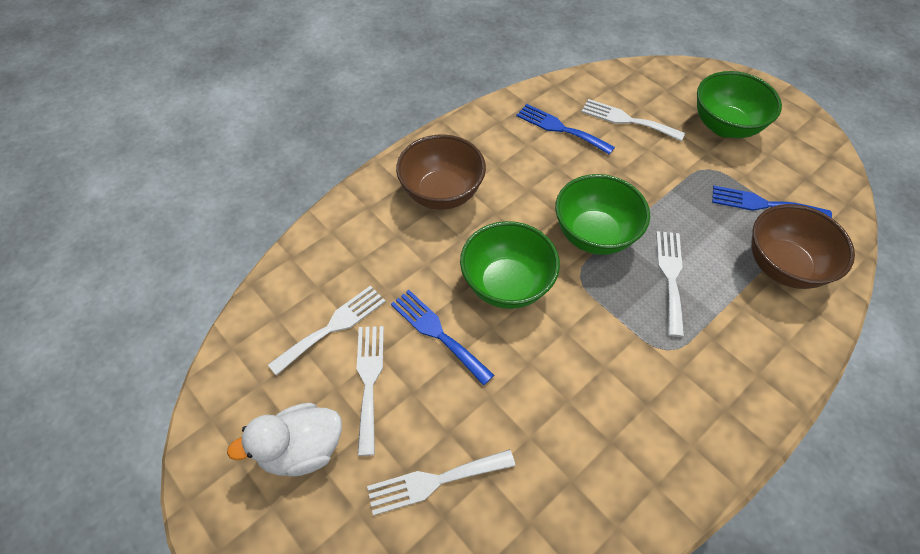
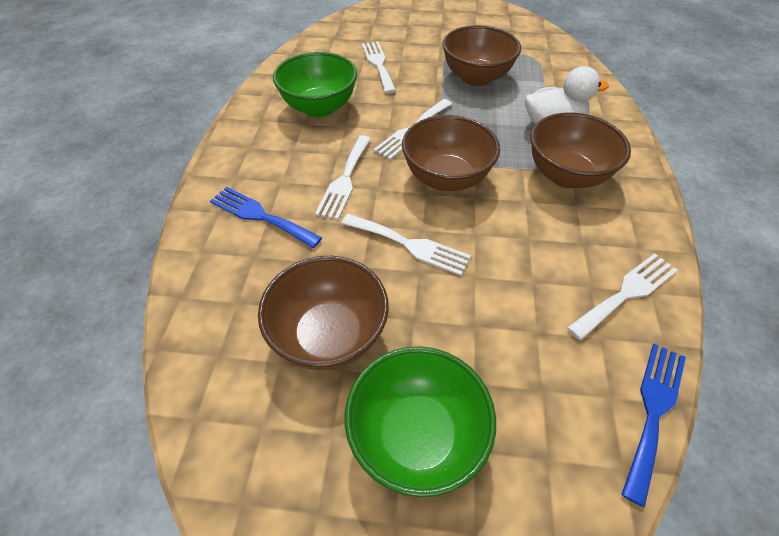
blue fork: 3 -> 2
brown bowl: 2 -> 4
green bowl: 3 -> 2

